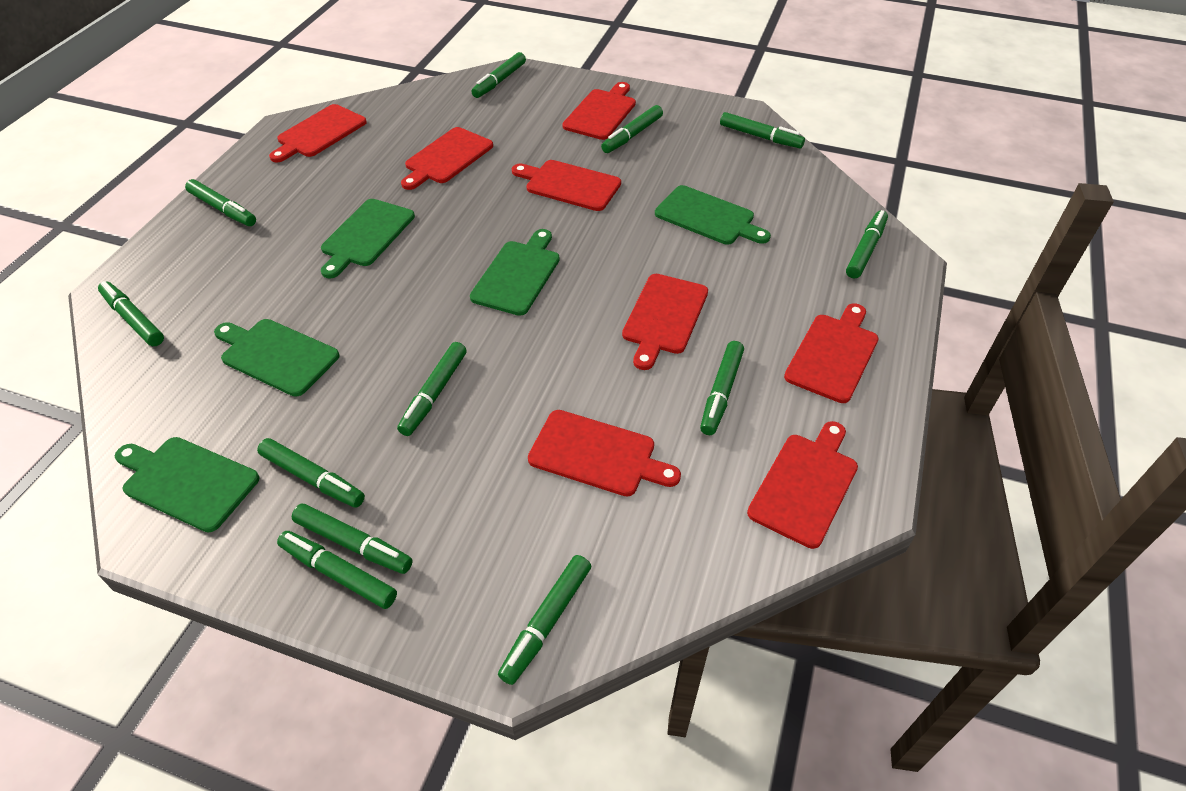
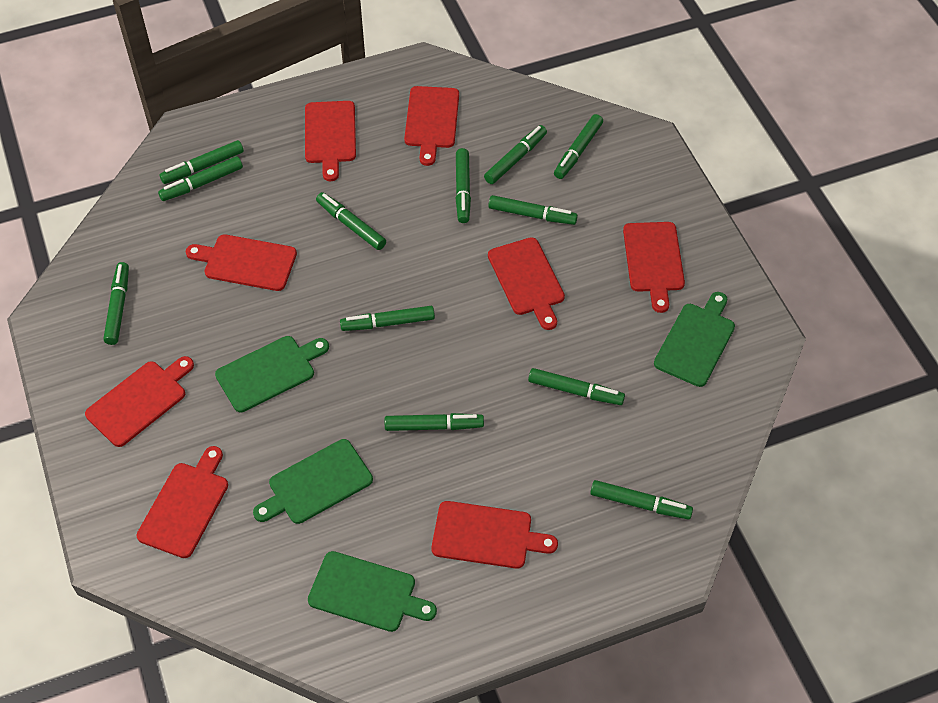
green cutting board: 5 -> 4

